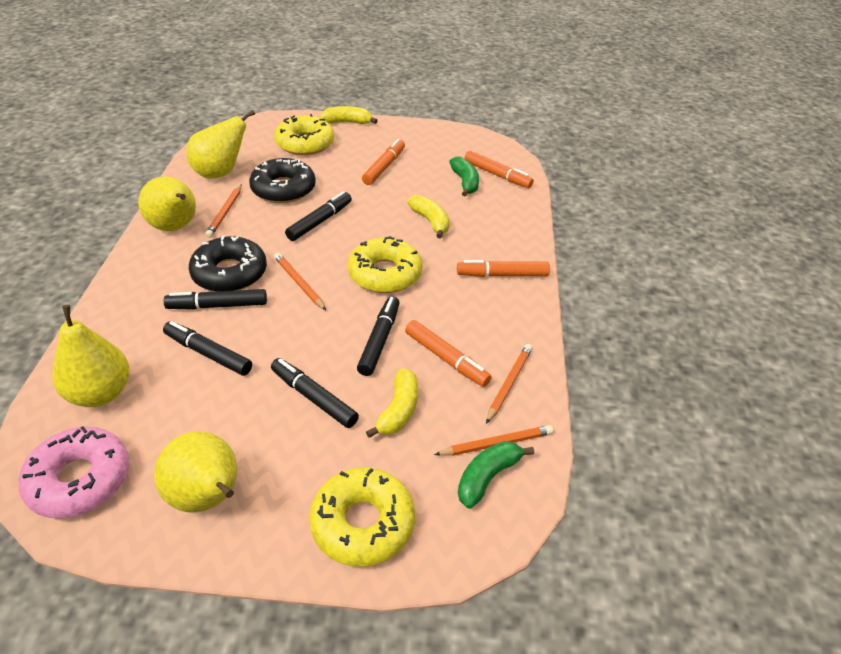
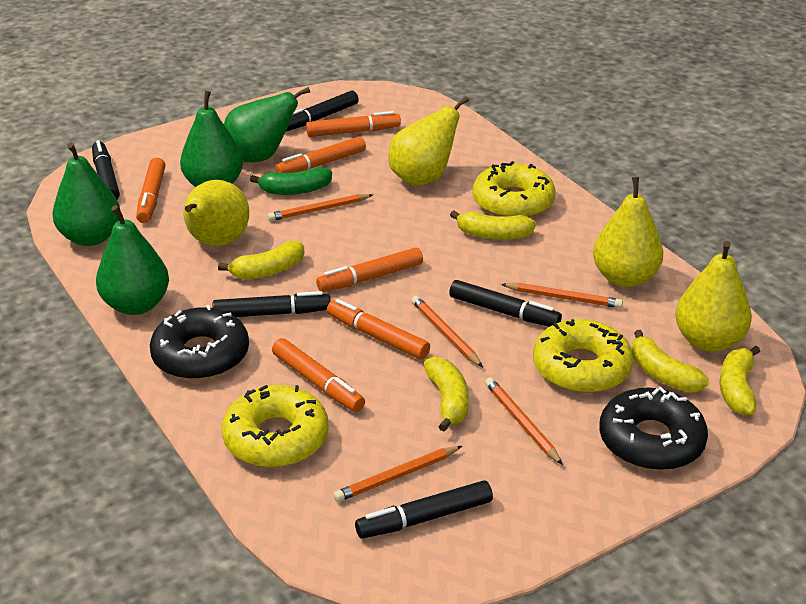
green banana: 2 -> 1
green pear: 0 -> 4
orange marker: 4 -> 6
orange pencil: 4 -> 5
pink donut: 1 -> 0
yellow banana: 3 -> 5

